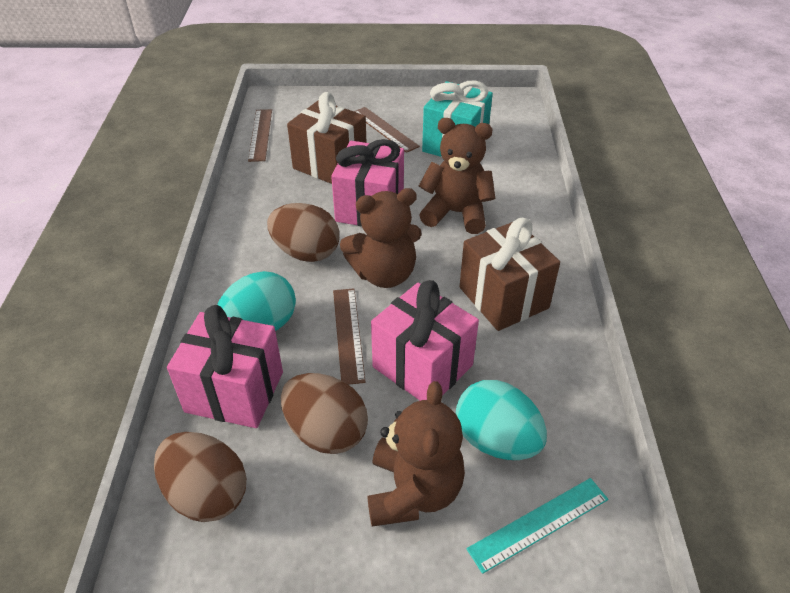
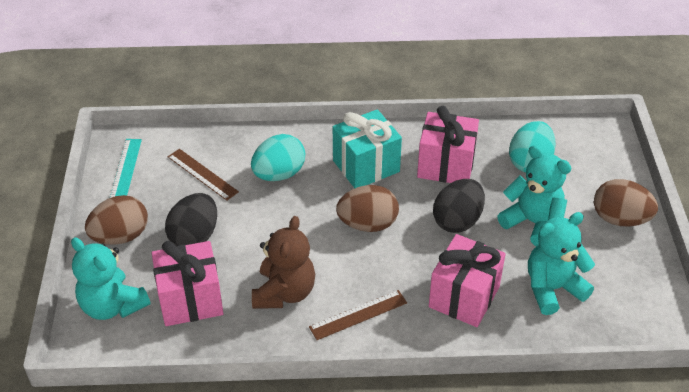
black egg: 0 -> 2
brown gift: 2 -> 0
brown ruler: 3 -> 2
brown teddy bear: 3 -> 1
turquoise teddy bear: 0 -> 3

